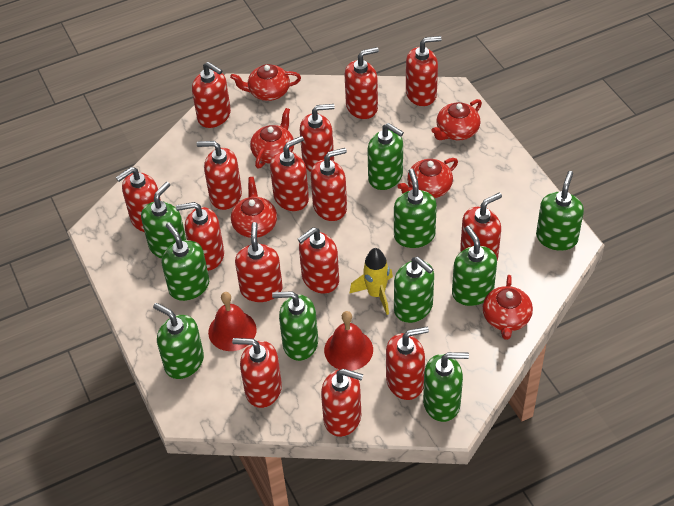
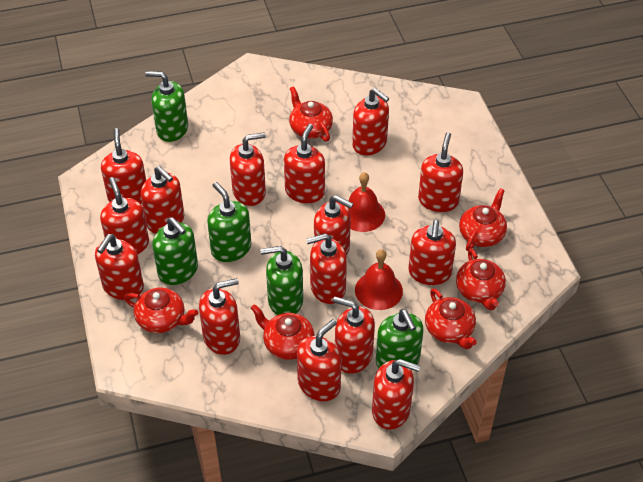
green soap dispenser: 10 -> 5
yellow rocket: 1 -> 0

